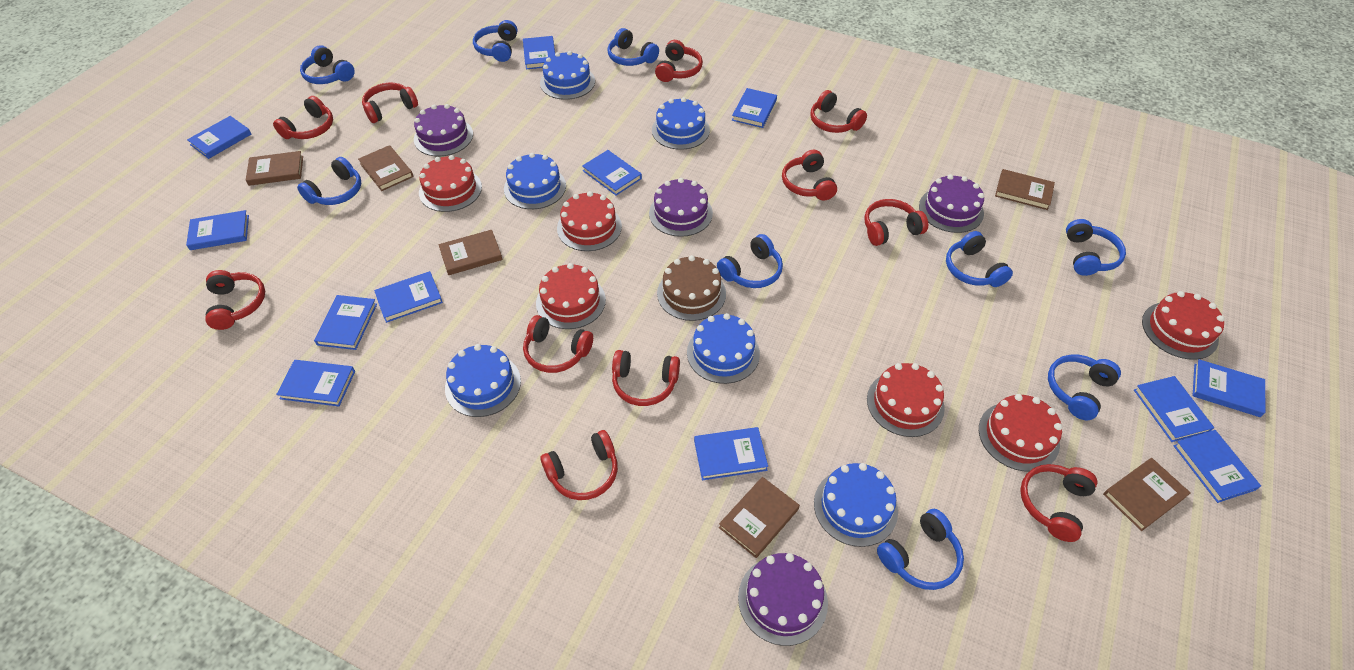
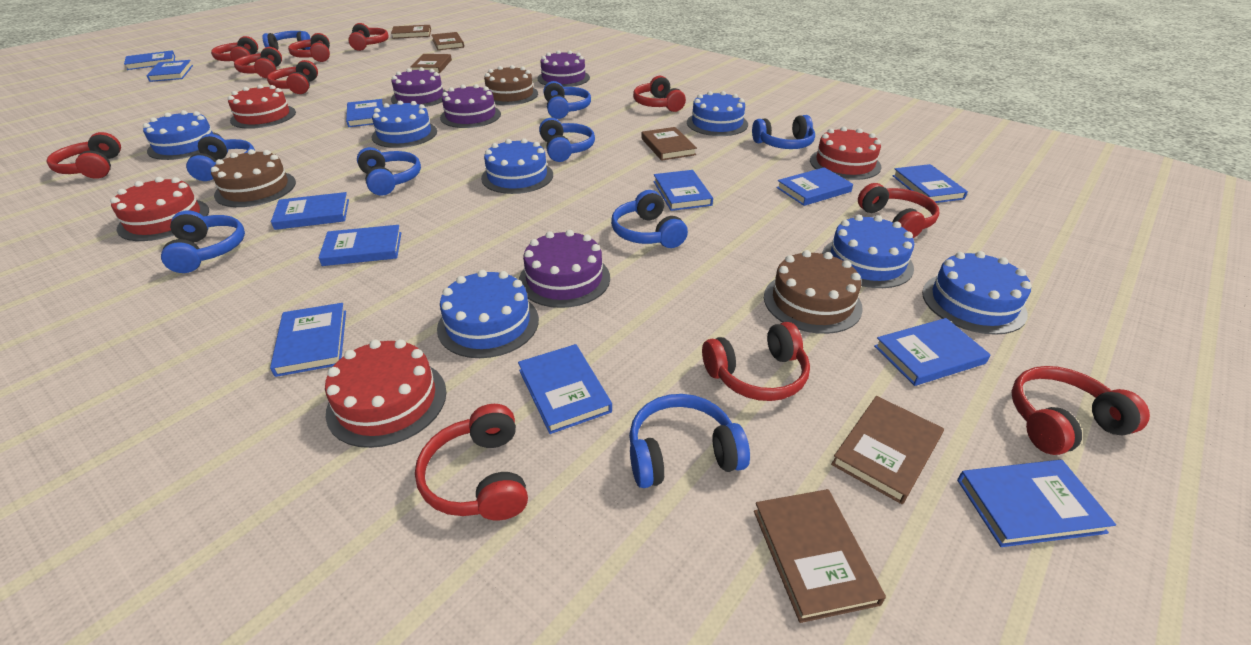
blue cake: 6 -> 7
brown cake: 1 -> 3
red cake: 6 -> 4

